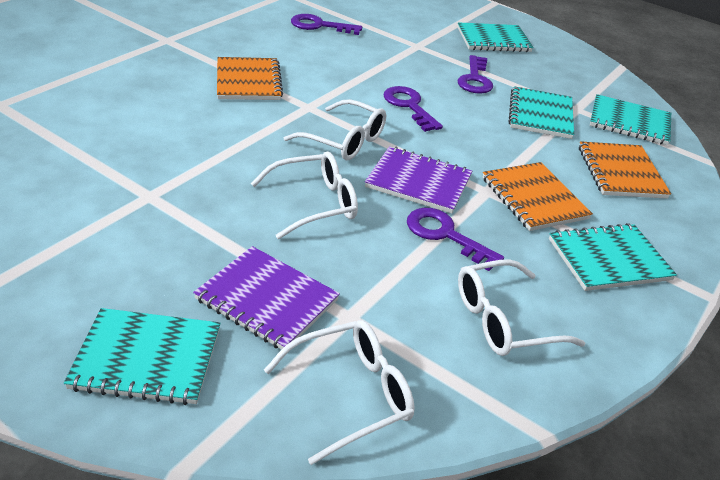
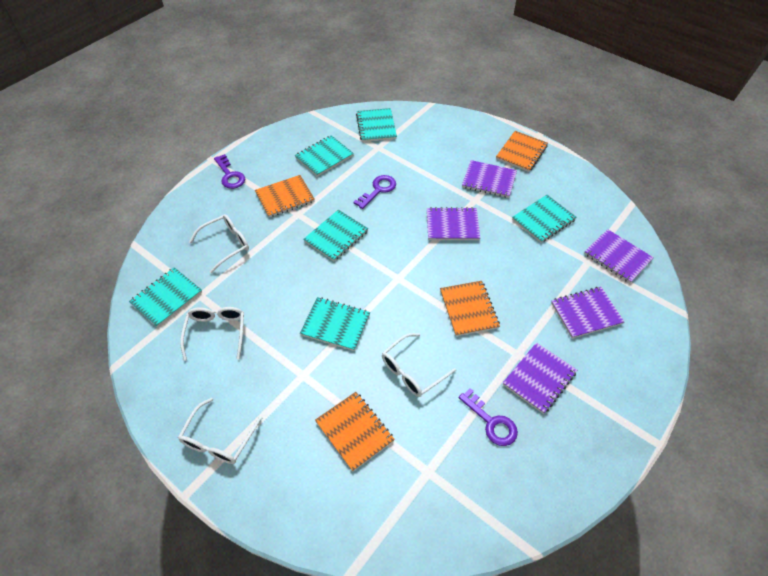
orange notebook: 3 -> 4
purple key: 4 -> 3
purple notebook: 2 -> 5
turquoise notebook: 5 -> 6

